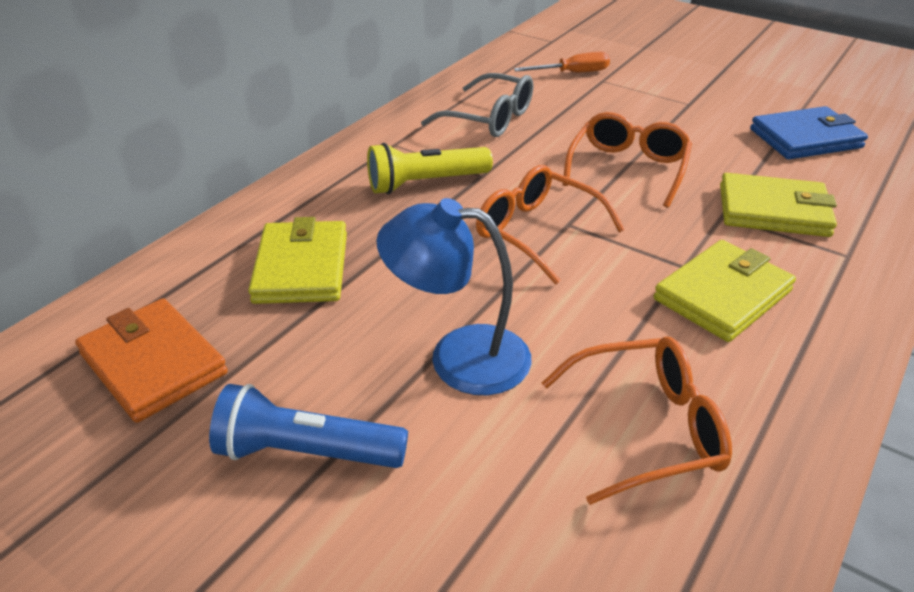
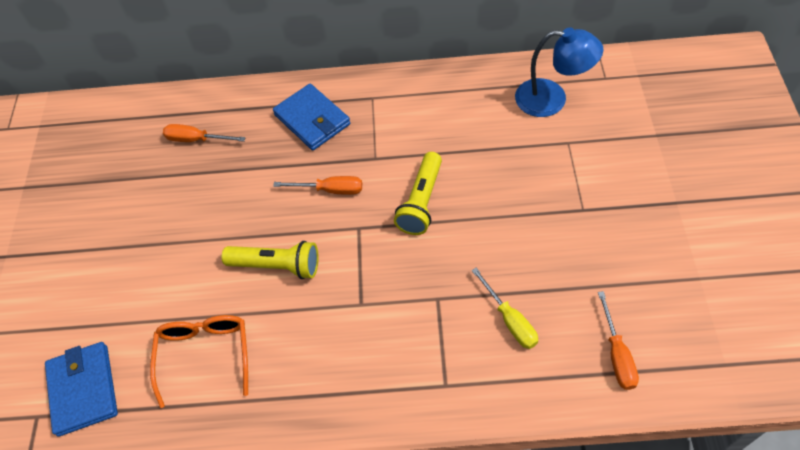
blue flashlight: 1 -> 0
blue wallet: 1 -> 2
grey glasses: 1 -> 0
orange glasses: 3 -> 1
orange screwdriver: 1 -> 3
orange wallet: 1 -> 0
yellow flashlight: 1 -> 2
yellow screwdriver: 0 -> 1
yellow wallet: 3 -> 0

